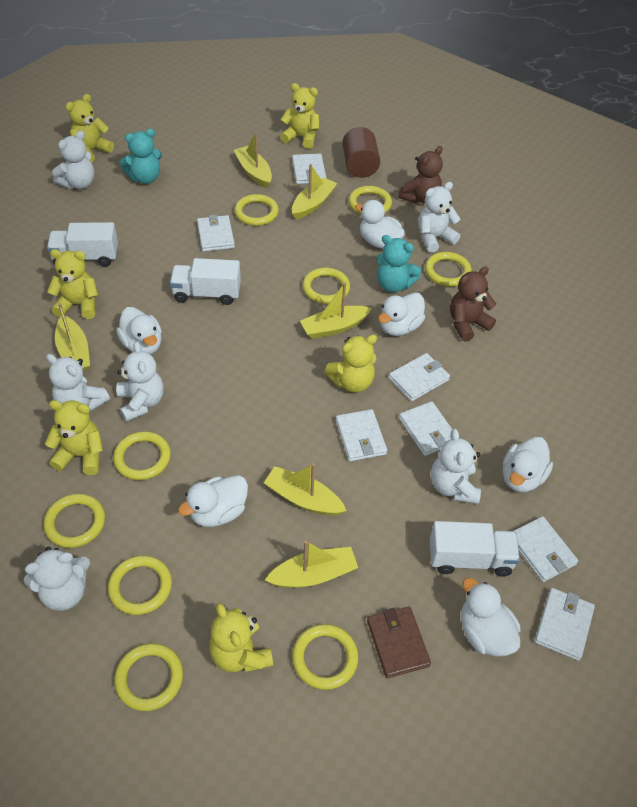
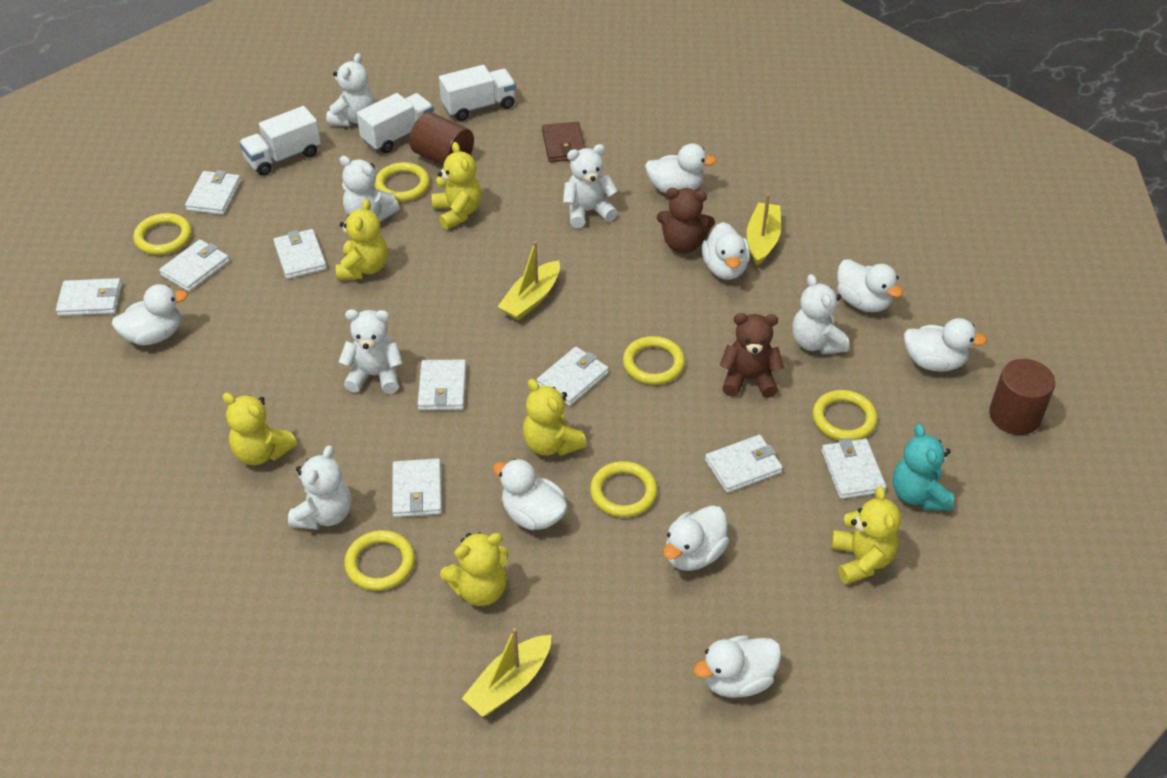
brown cylinder: 1 -> 2
turquoise teddy bear: 2 -> 1
white duck: 6 -> 8
white wallet: 7 -> 9
yellow boat: 6 -> 3
yellow ring: 9 -> 6

